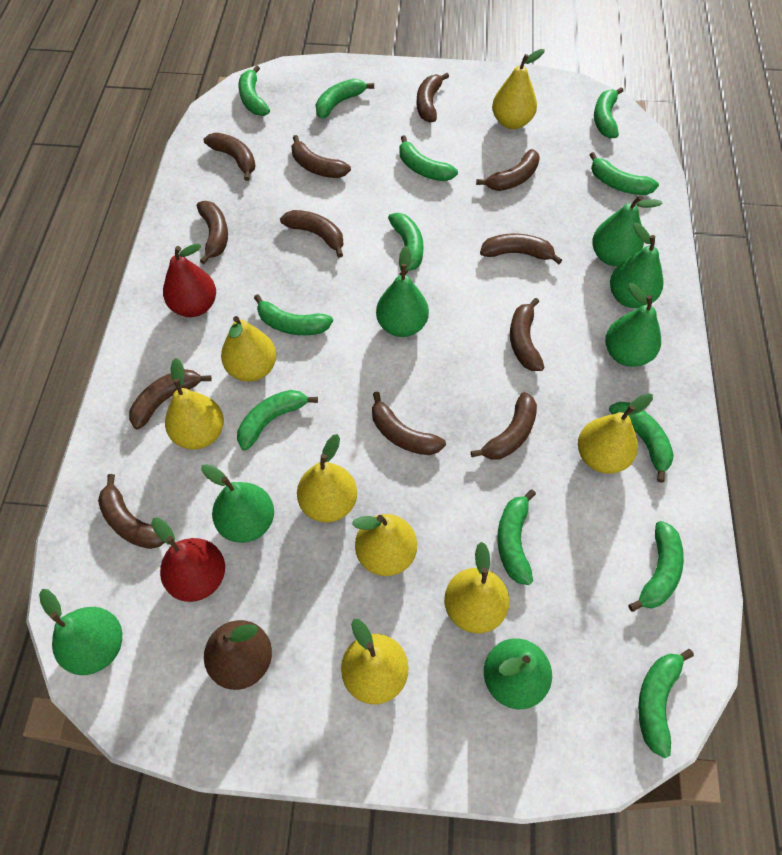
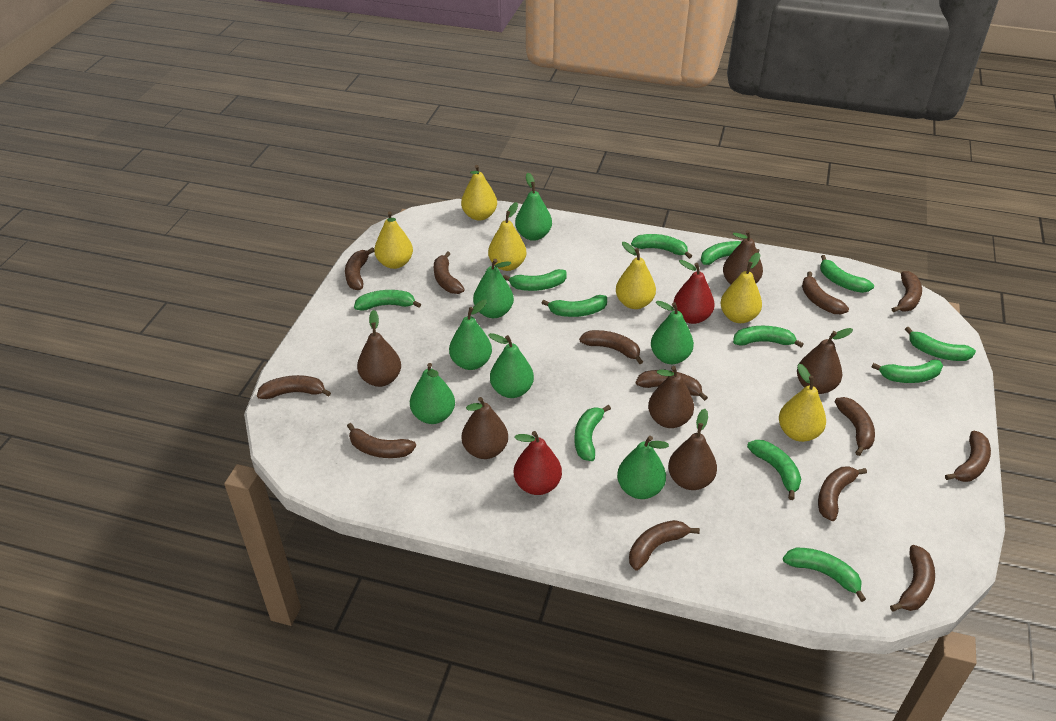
brown banana: 12 -> 13
brown pear: 1 -> 6
yellow pear: 8 -> 6

